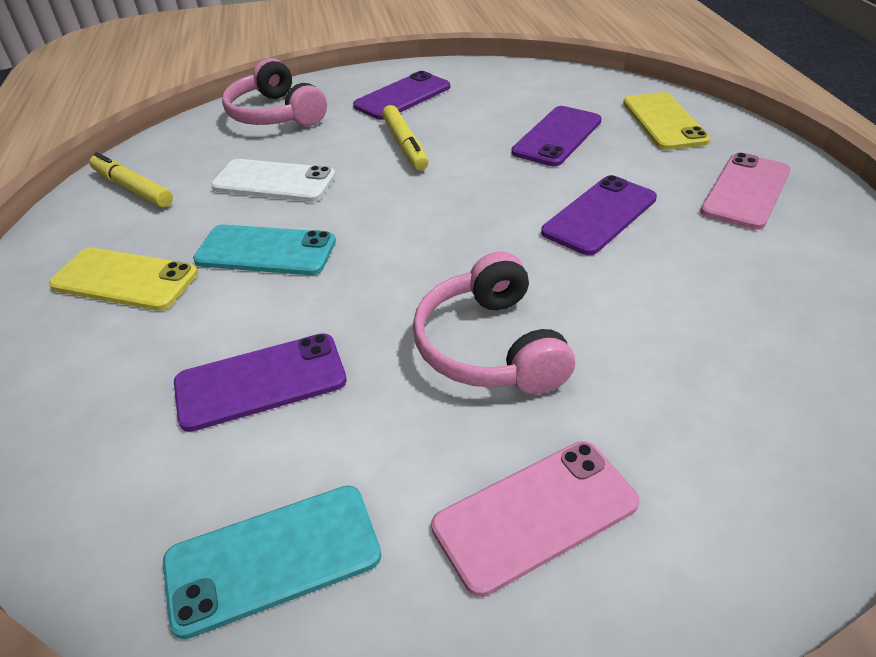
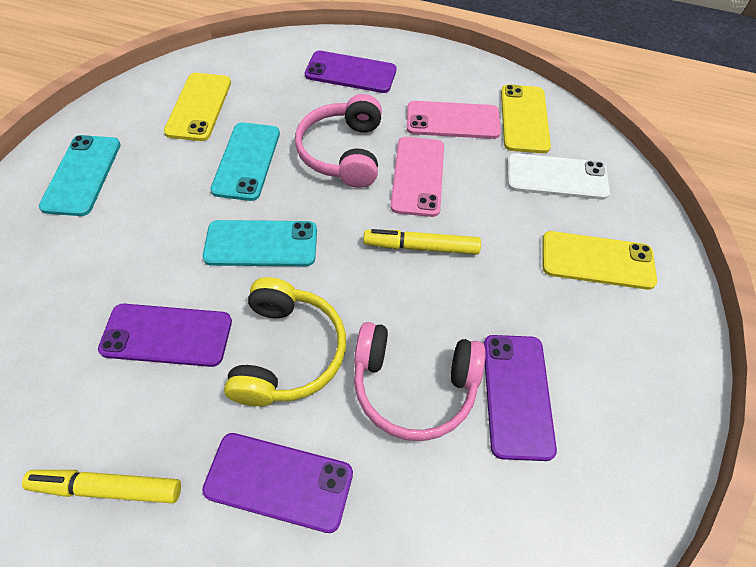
turquoise phone: 2 -> 3
yellow headphones: 0 -> 1
yellow phone: 2 -> 3

